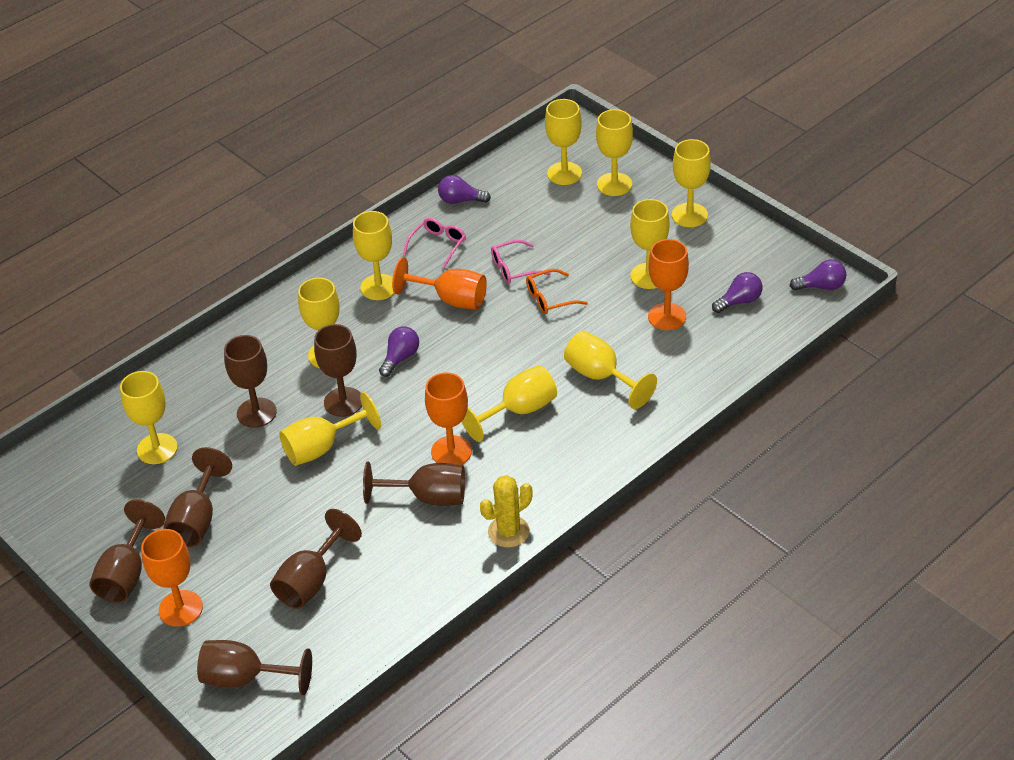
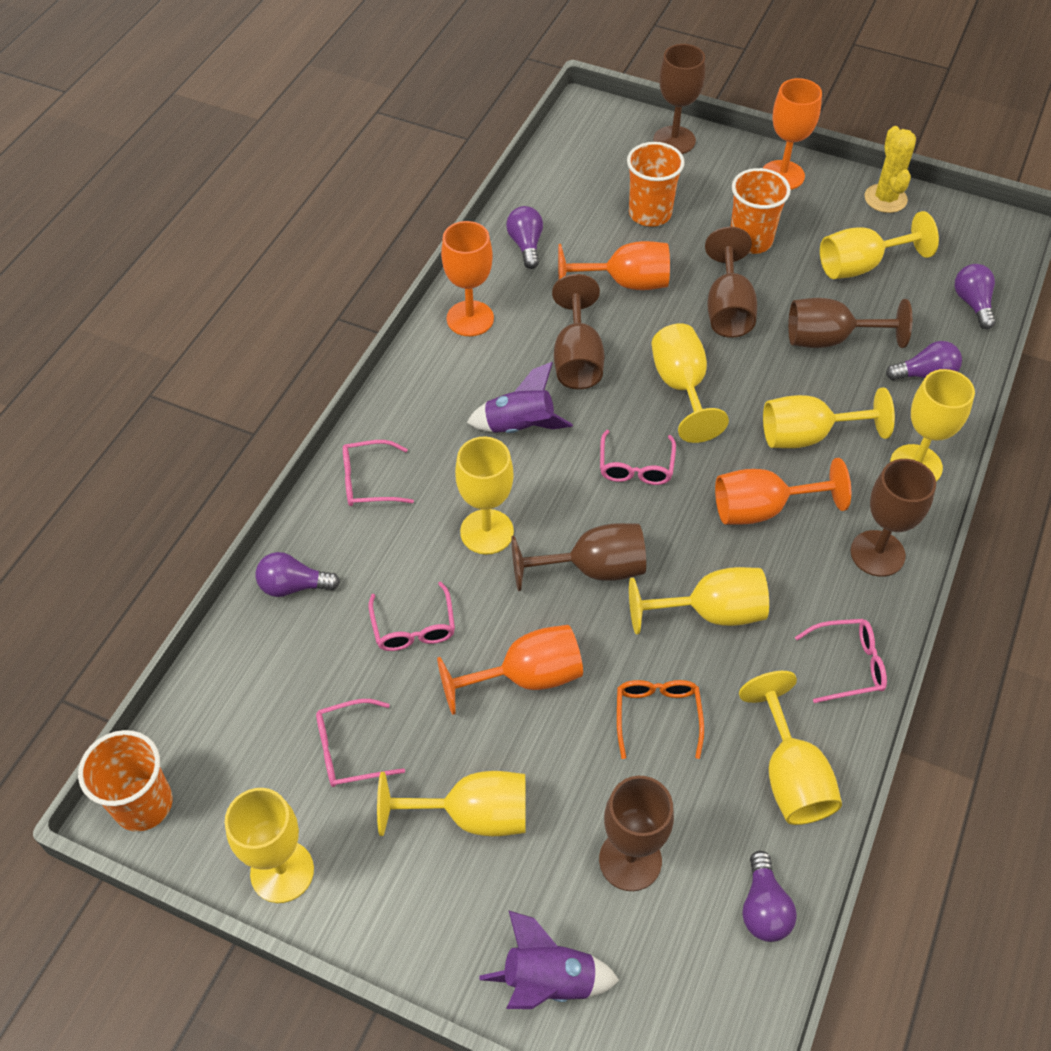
orange cup: 0 -> 3
orange goblet: 4 -> 5
pink glasses: 2 -> 5
purple light bulb: 4 -> 5
purple rocket: 0 -> 2
yellow goblet: 10 -> 9

